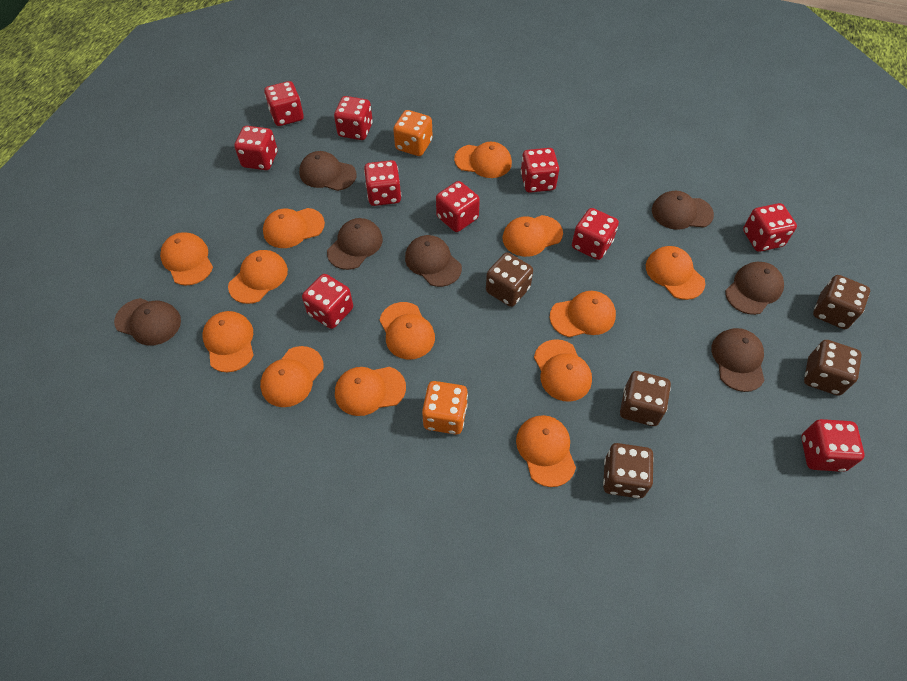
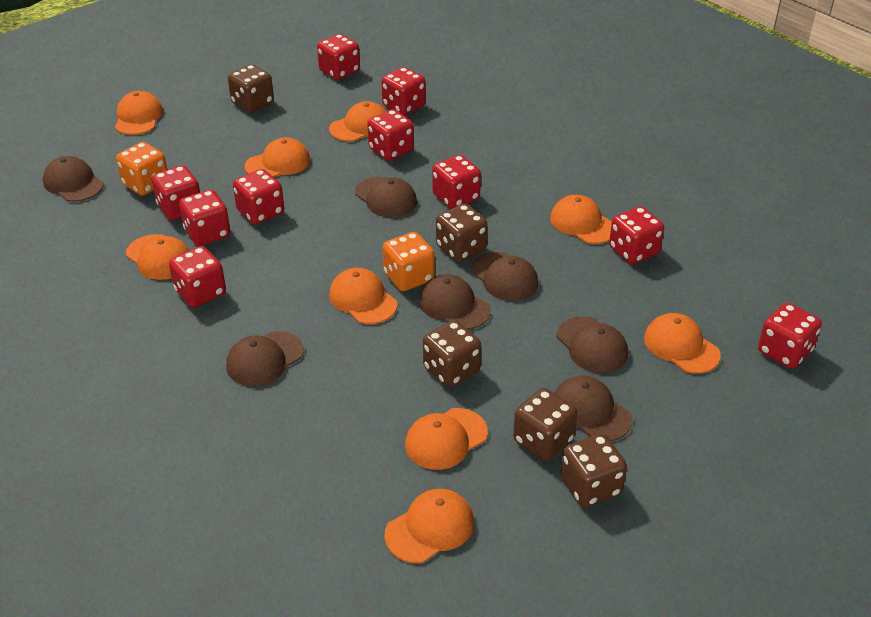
orange cap: 13 -> 9

